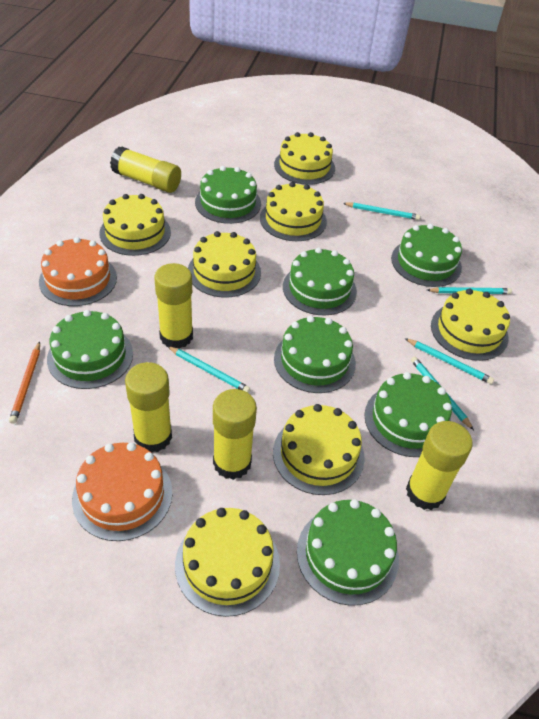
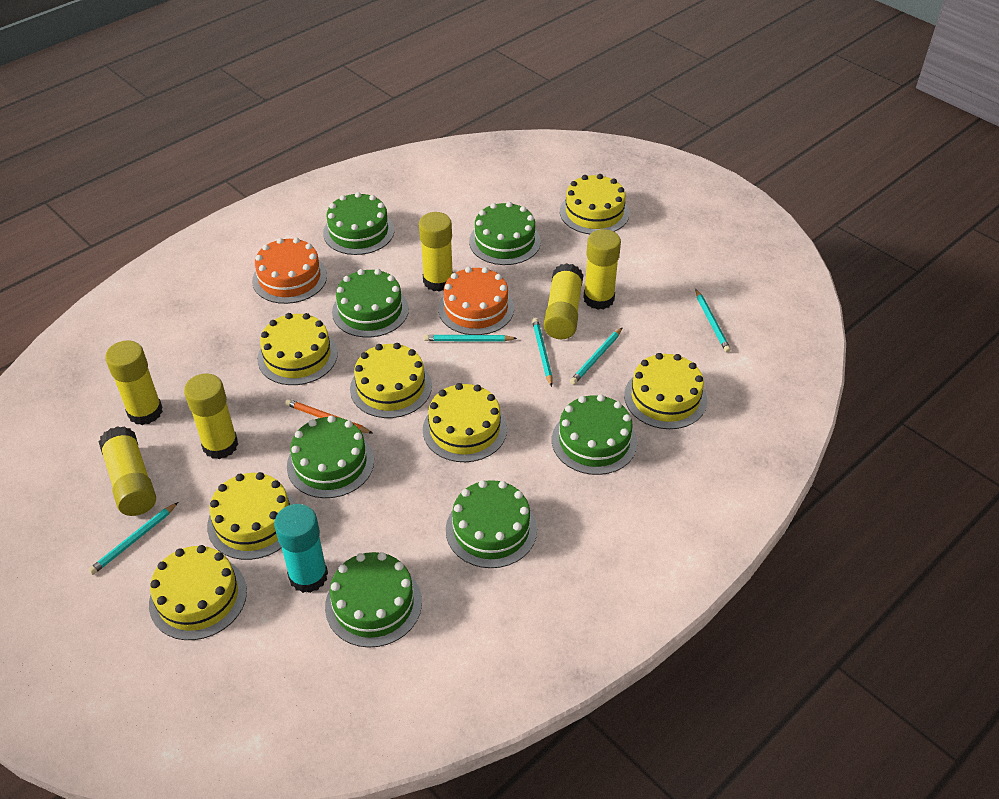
turquoise glue stick: 0 -> 1
yellow glue stick: 5 -> 6

